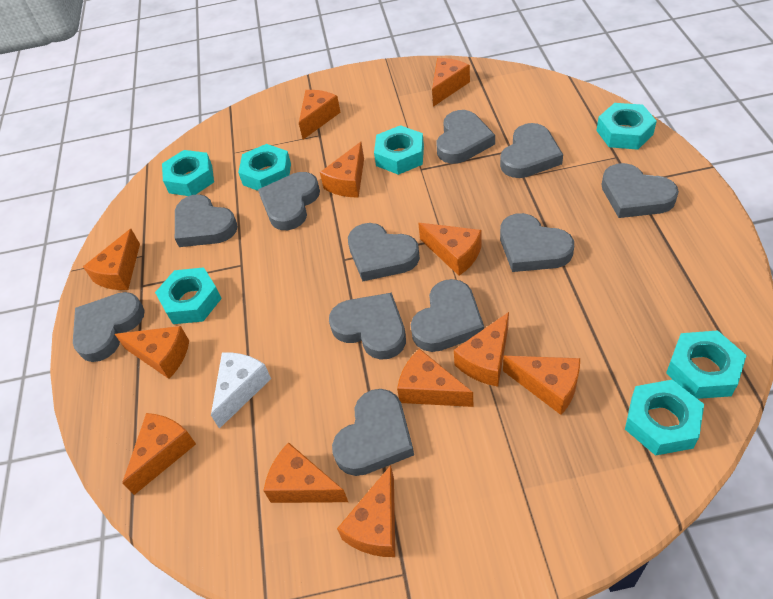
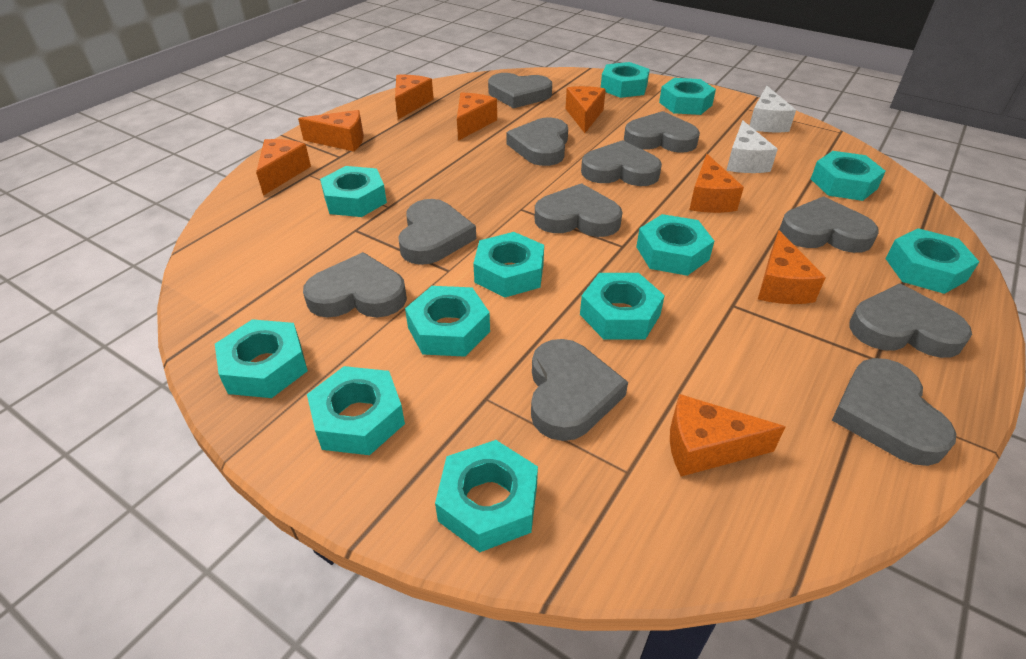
orange cheese: 12 -> 8
turquoise nut: 7 -> 12
white cheese: 1 -> 2

